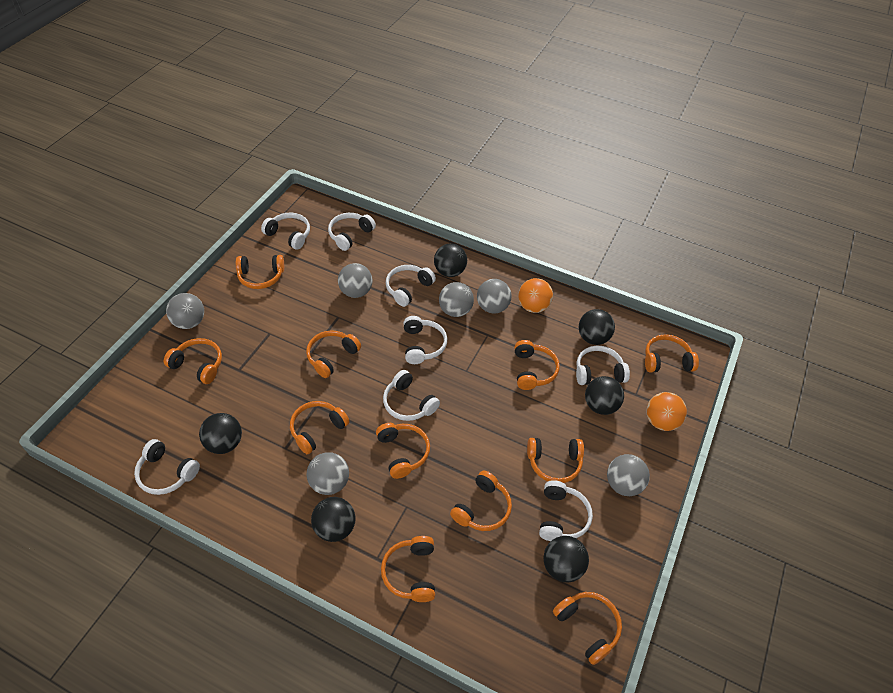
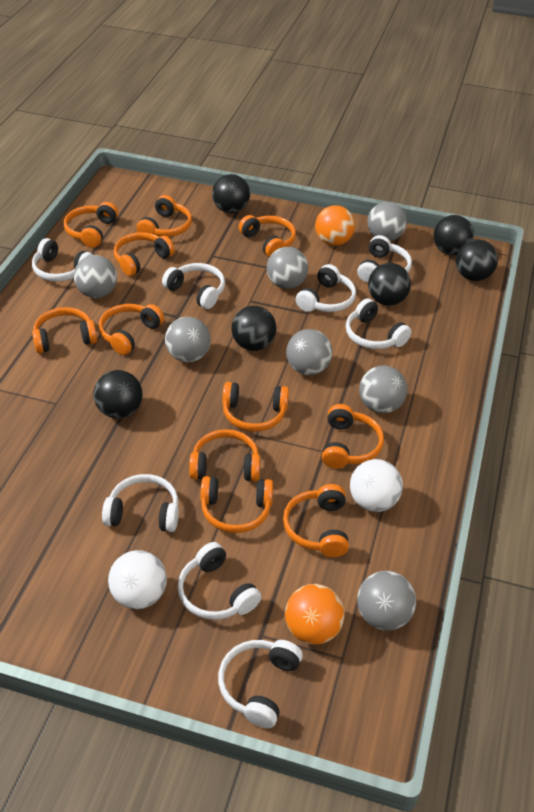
grey ball: 6 -> 7
white ball: 0 -> 2

